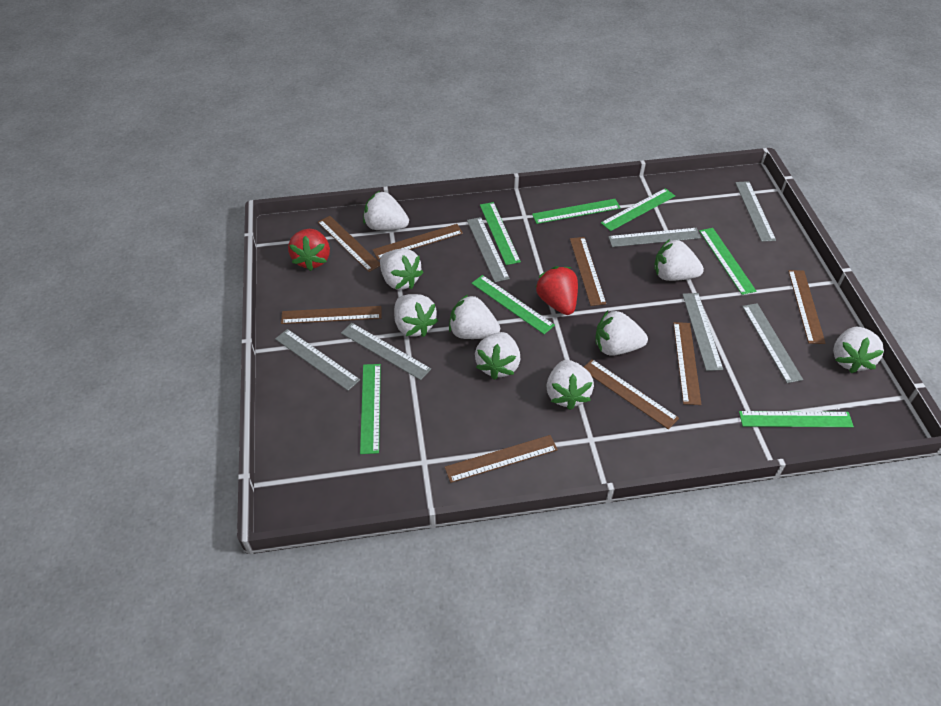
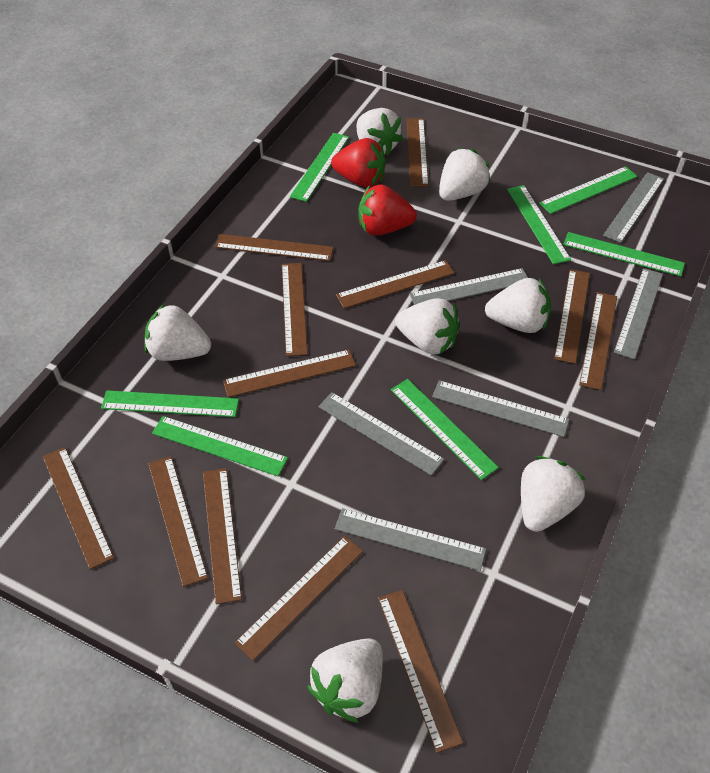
brown ruler: 8 -> 12
grey ruler: 7 -> 6
white strawberry: 9 -> 7

